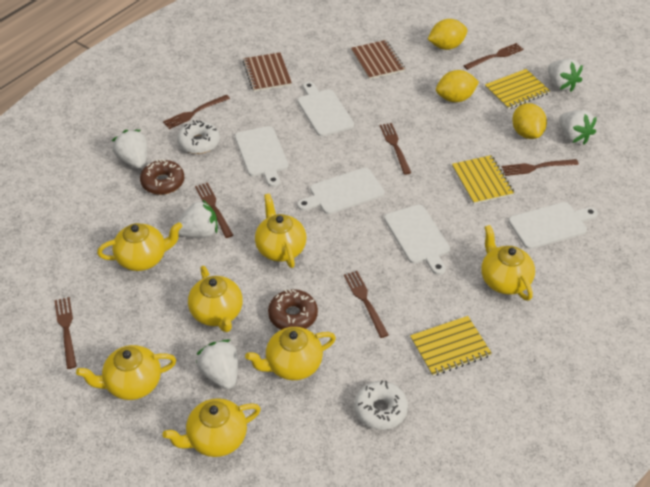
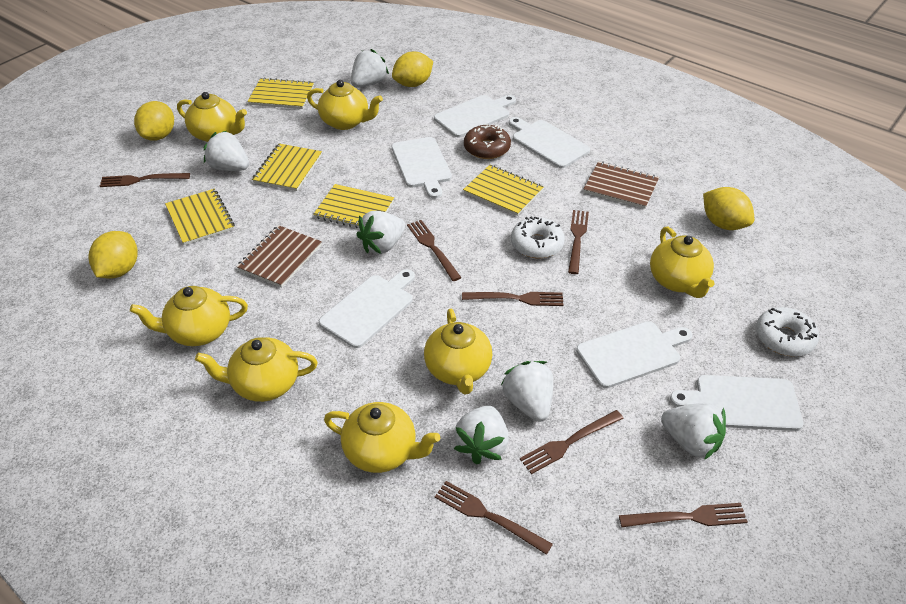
brown donut: 2 -> 1
white cutting board: 5 -> 6
white strawberry: 5 -> 6
yellow lemon: 3 -> 4
yellow notebook: 3 -> 5

